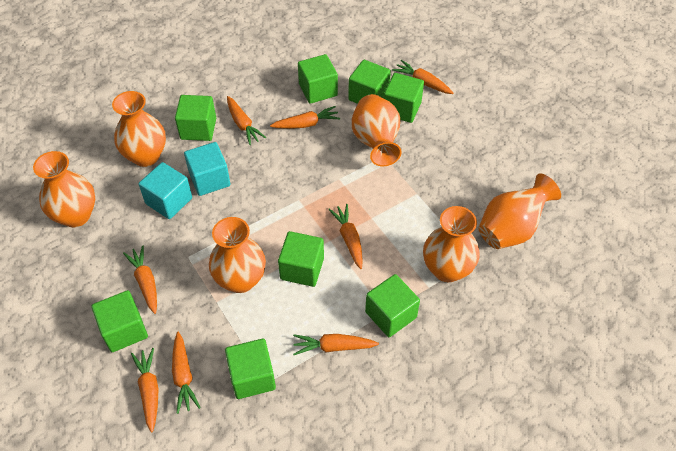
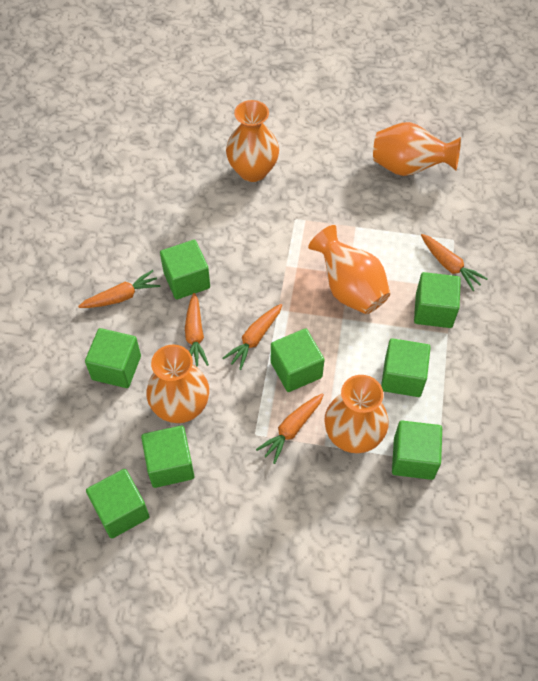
orange carrot: 8 -> 5
orange vase: 6 -> 5
turquoise cube: 2 -> 0

